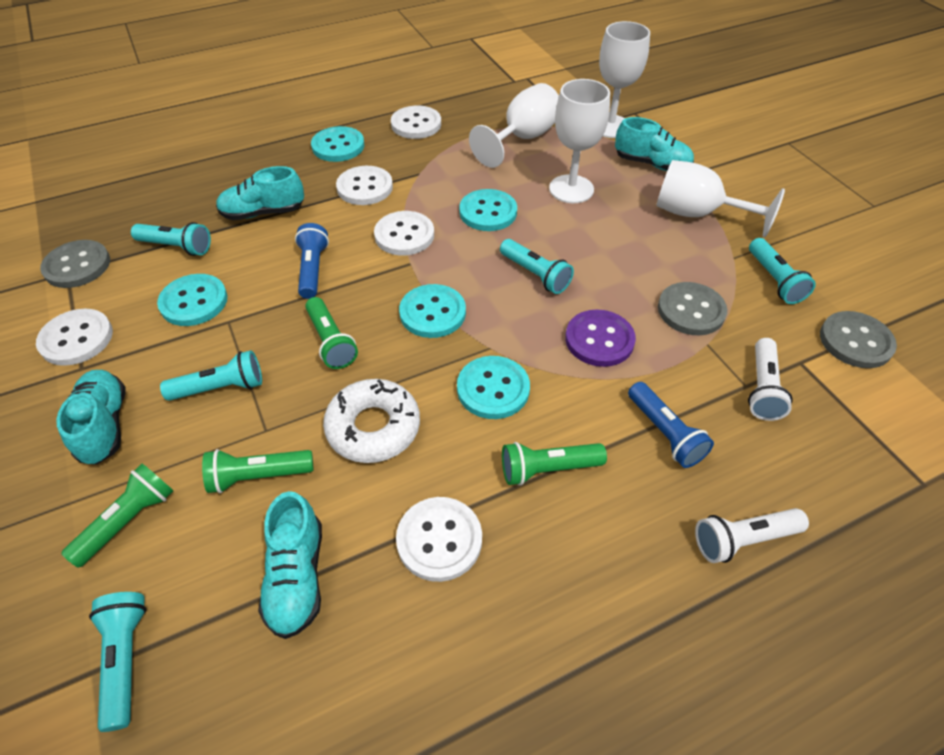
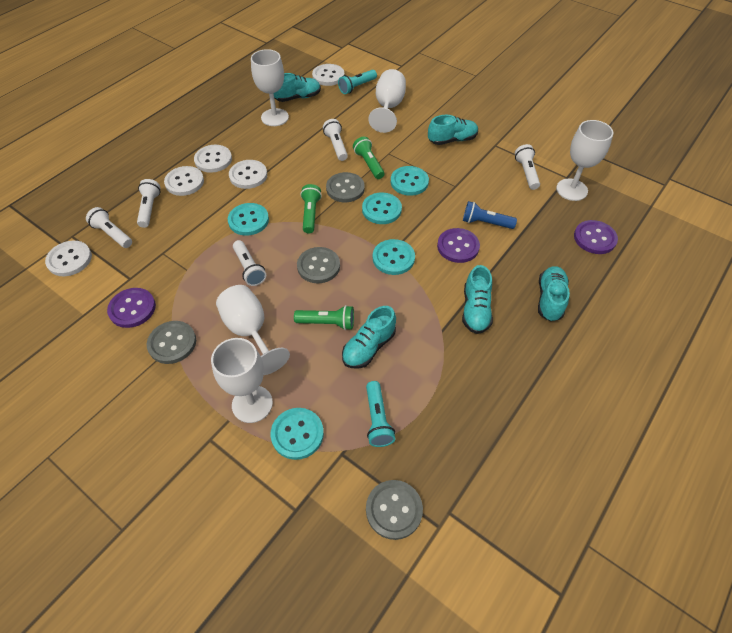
blue flashlight: 2 -> 1
green flashlight: 4 -> 3
grey button: 3 -> 4
purple button: 1 -> 3
turquoise flashlight: 5 -> 2
turquoise shoe: 4 -> 5
white donut: 1 -> 0
white flashlight: 2 -> 5
white goblet: 4 -> 5

